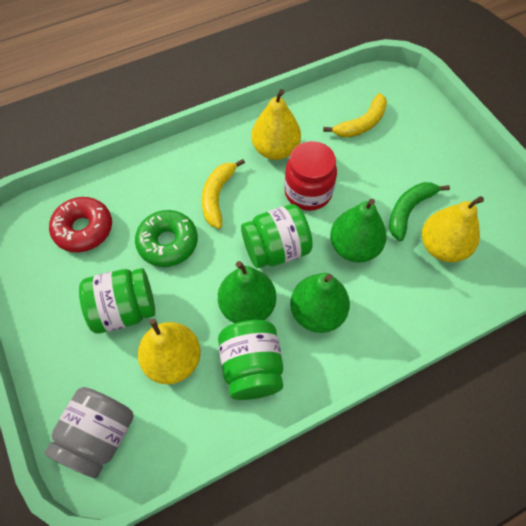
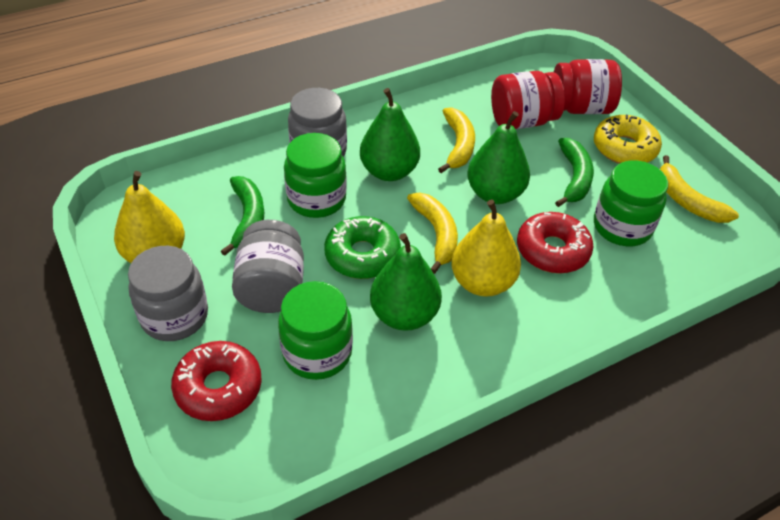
green banana: 1 -> 2
grey jar: 1 -> 3
red donut: 1 -> 2
red jar: 1 -> 2
yellow banana: 2 -> 3
yellow donut: 0 -> 1
yellow pear: 3 -> 2

